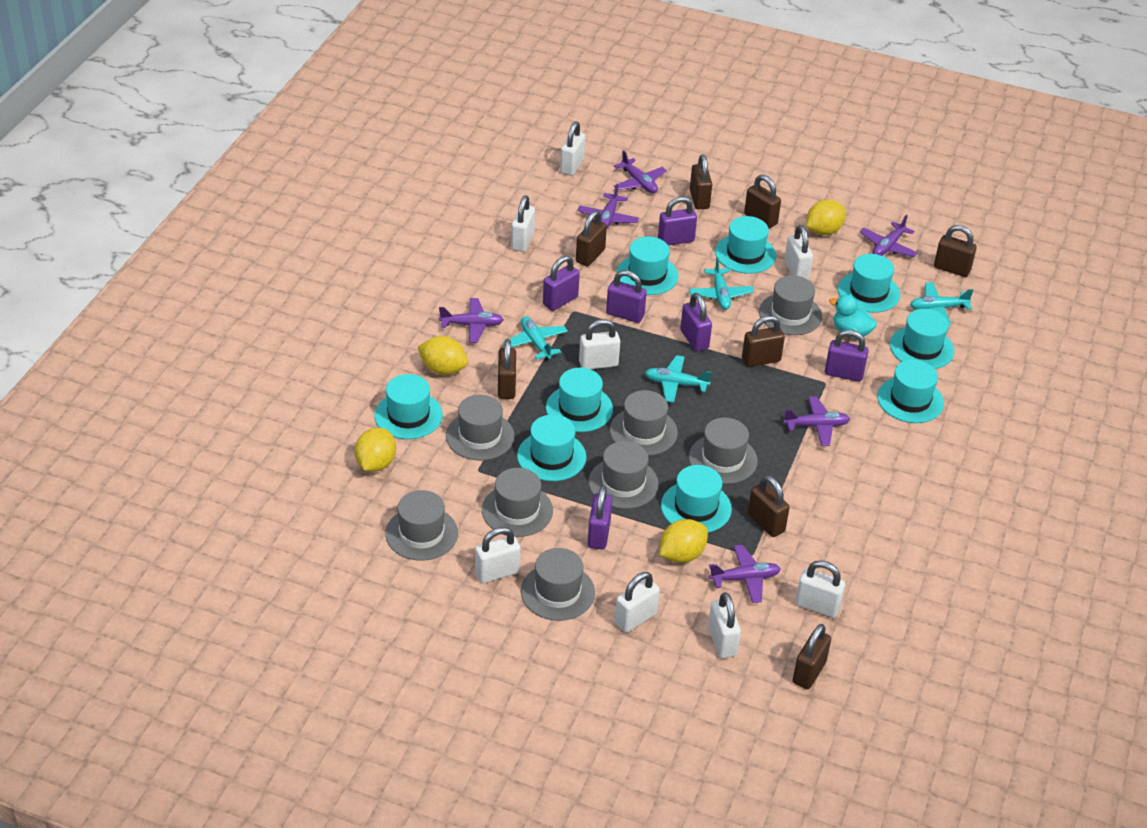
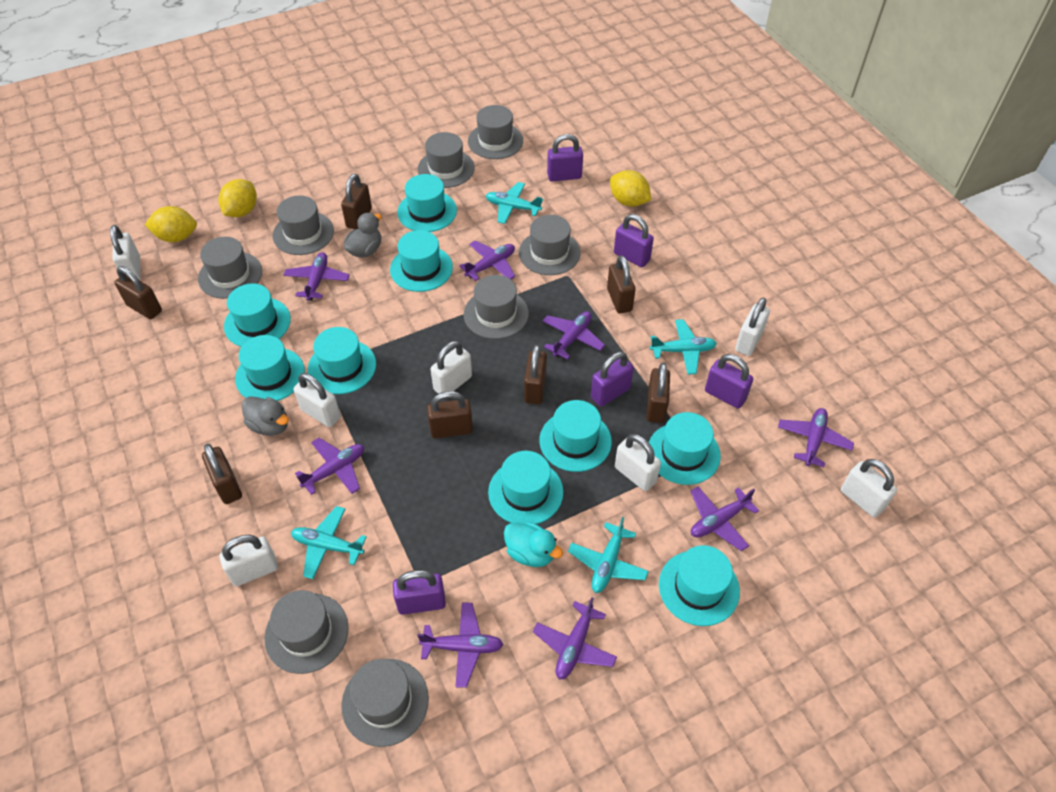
brown padlock: 8 -> 7
grey duck: 0 -> 2
purple padlock: 6 -> 5
purple plane: 6 -> 8
white padlock: 8 -> 7
yellow lemon: 4 -> 3

